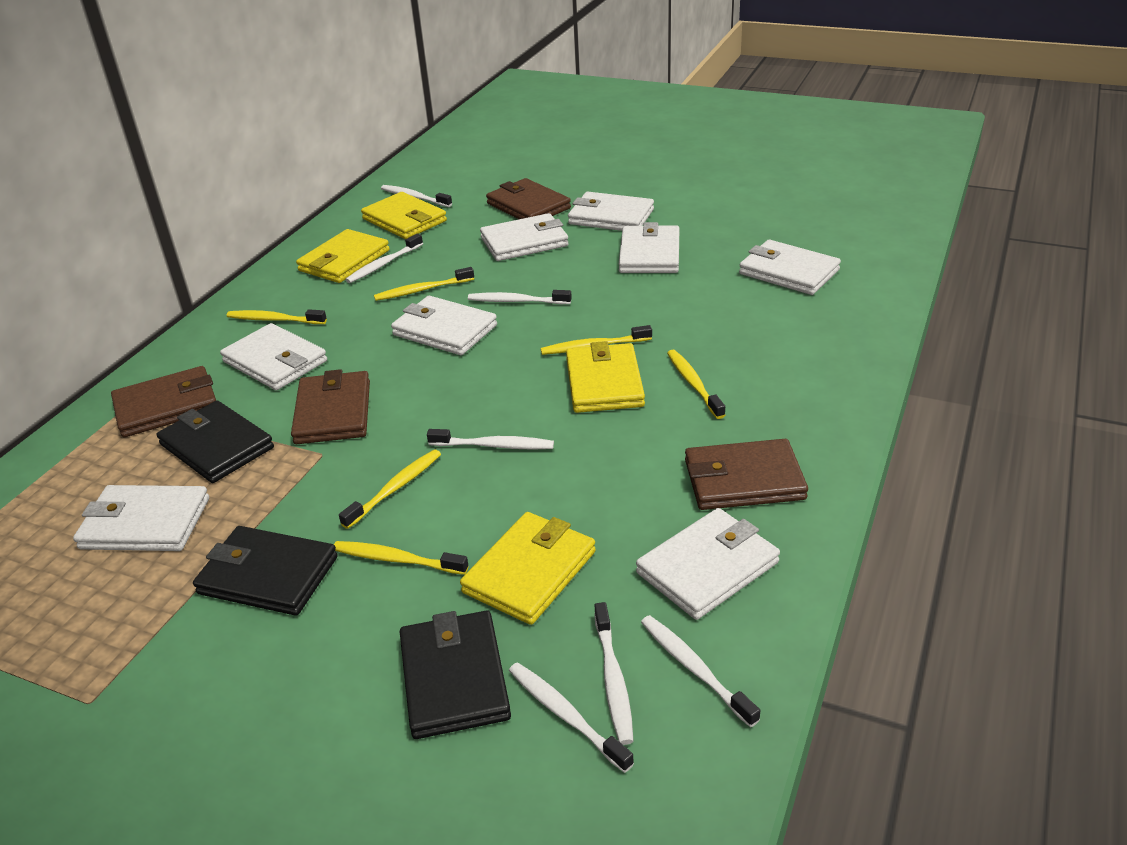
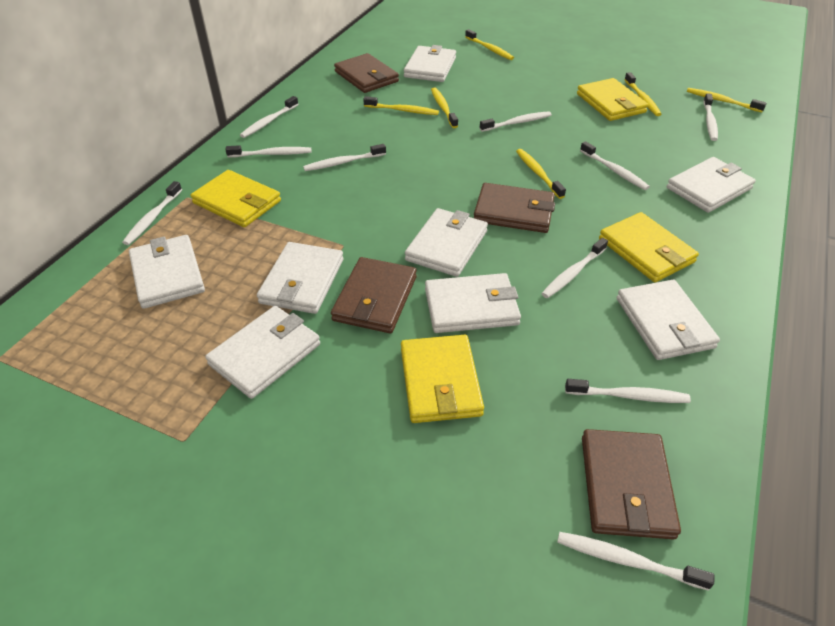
black wallet: 3 -> 0
white toothbrush: 7 -> 10

